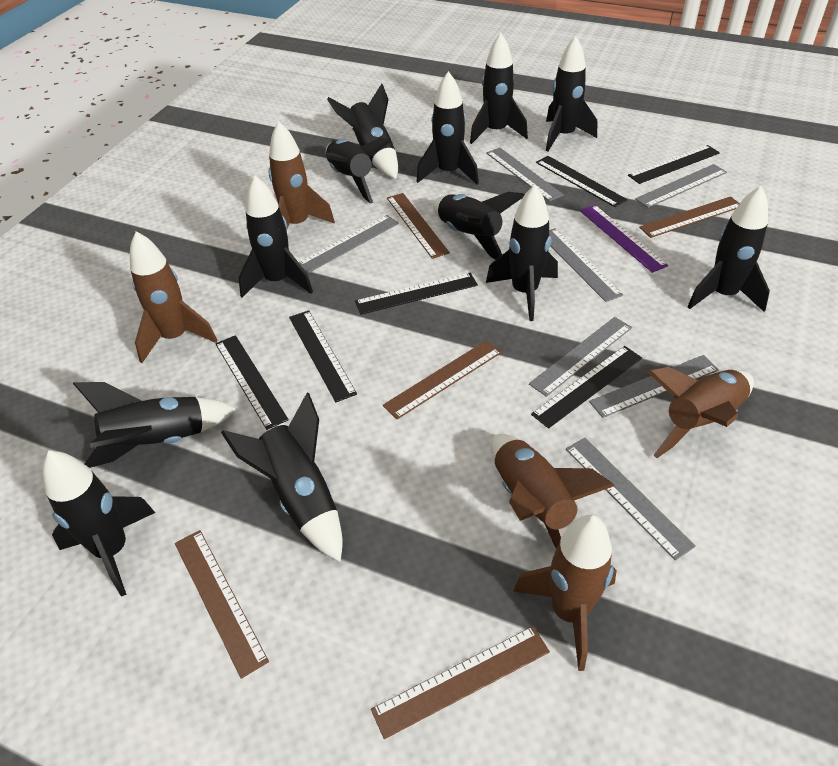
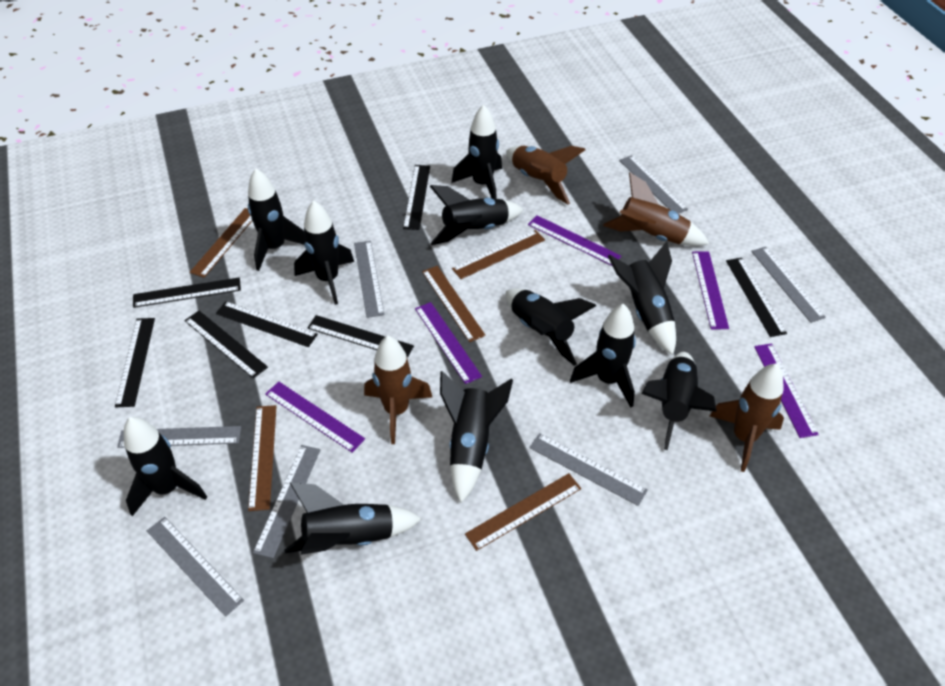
black rocket: 12 -> 11
black ruler: 6 -> 7
brown rocket: 5 -> 4
purple ruler: 1 -> 5

